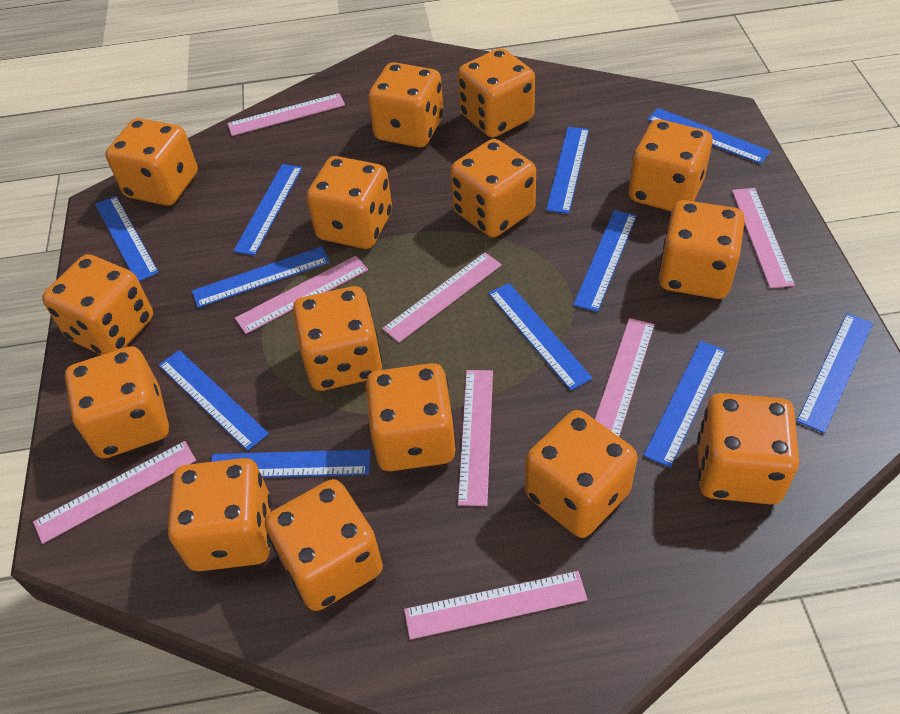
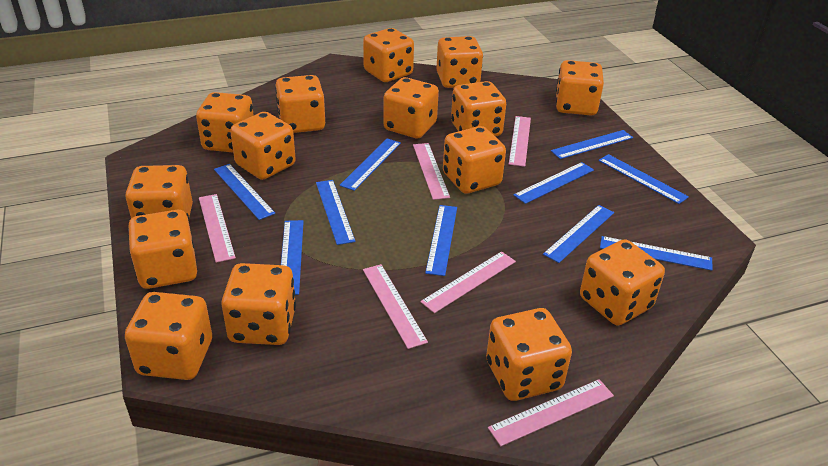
blue ruler: 11 -> 10
pink ruler: 8 -> 6

